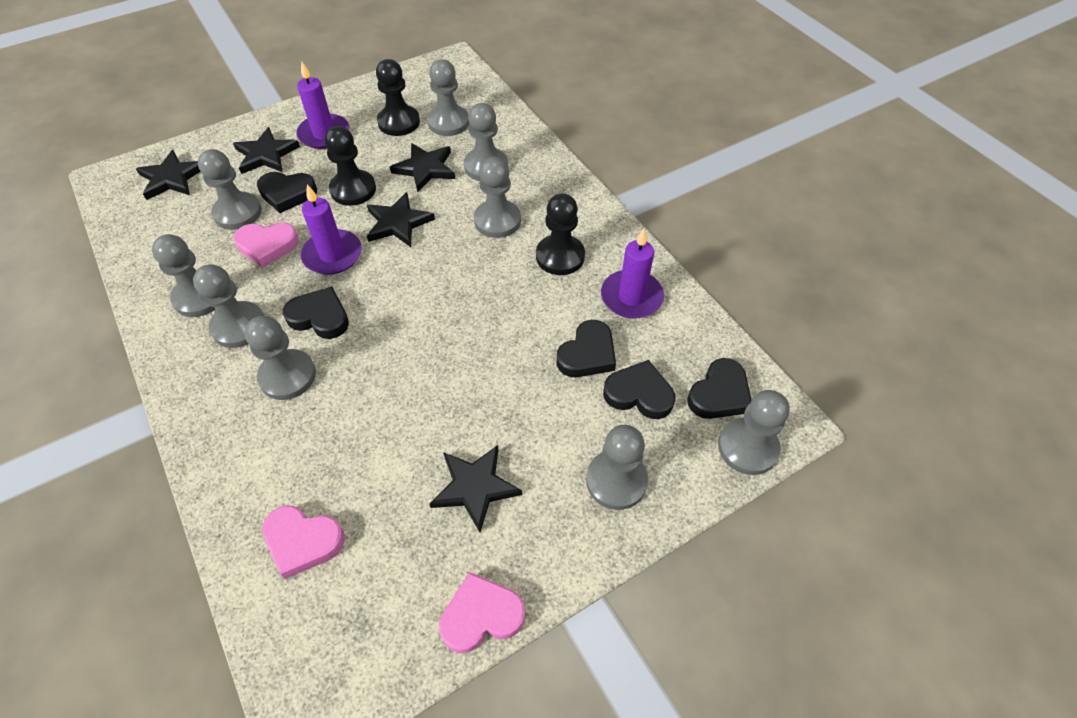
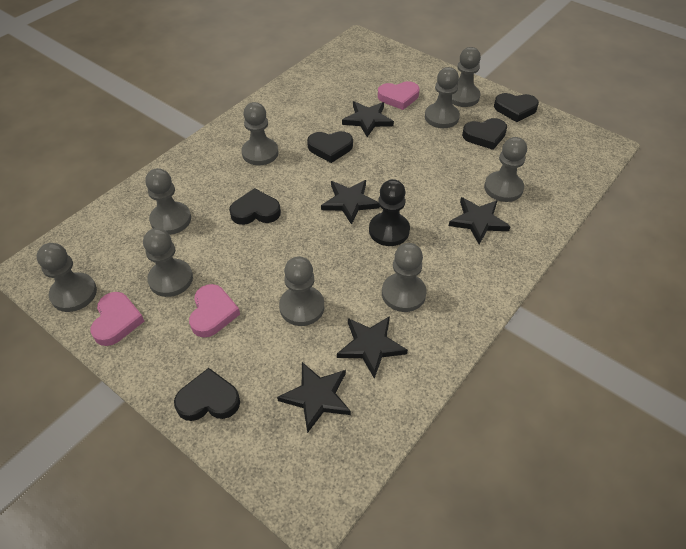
black pawn: 3 -> 1
purple candle: 3 -> 0

